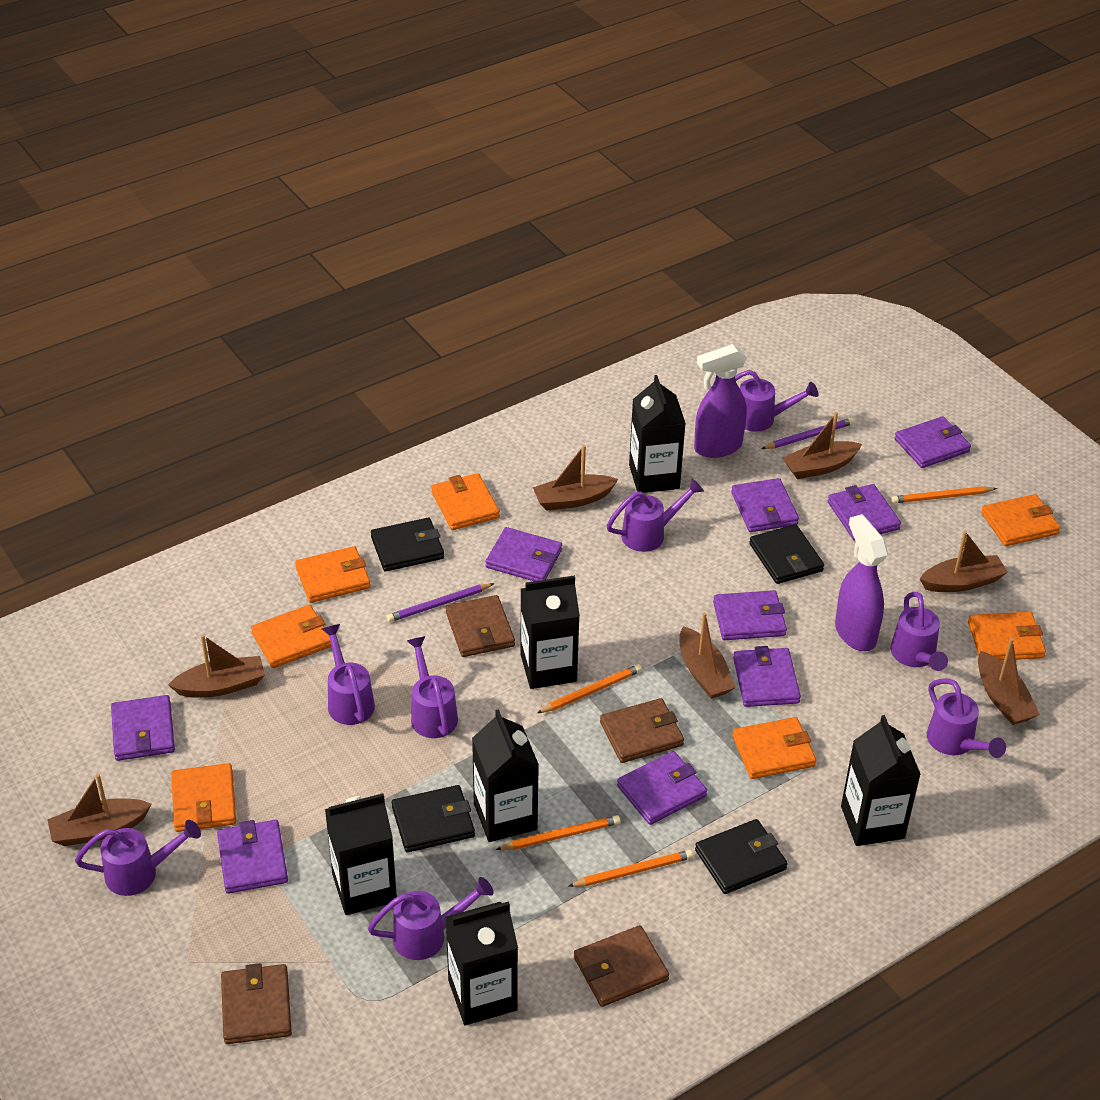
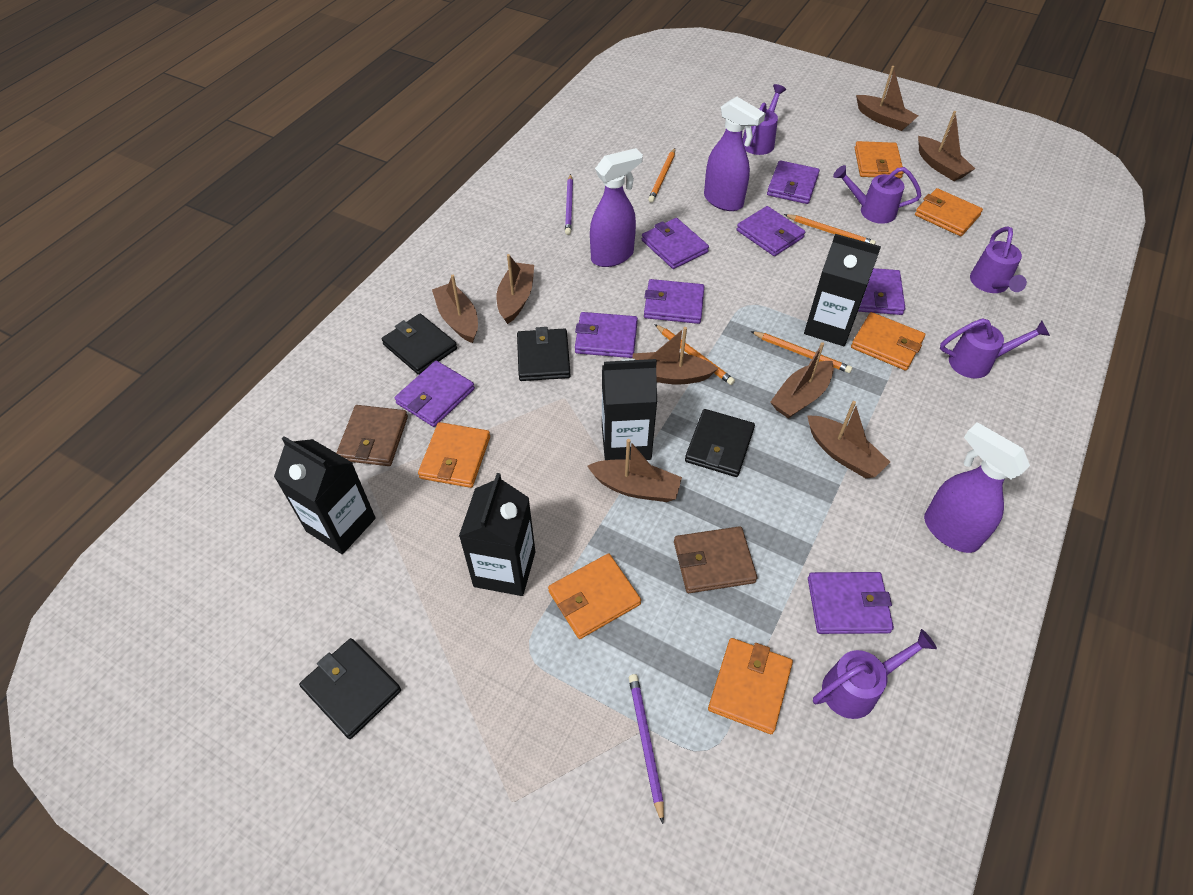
black carton: 6 -> 4
brown boat: 7 -> 8
brown wallet: 4 -> 2
orange wallet: 7 -> 6
purple spray bottle: 2 -> 3
purple wallet: 9 -> 8
purple watering can: 8 -> 5

